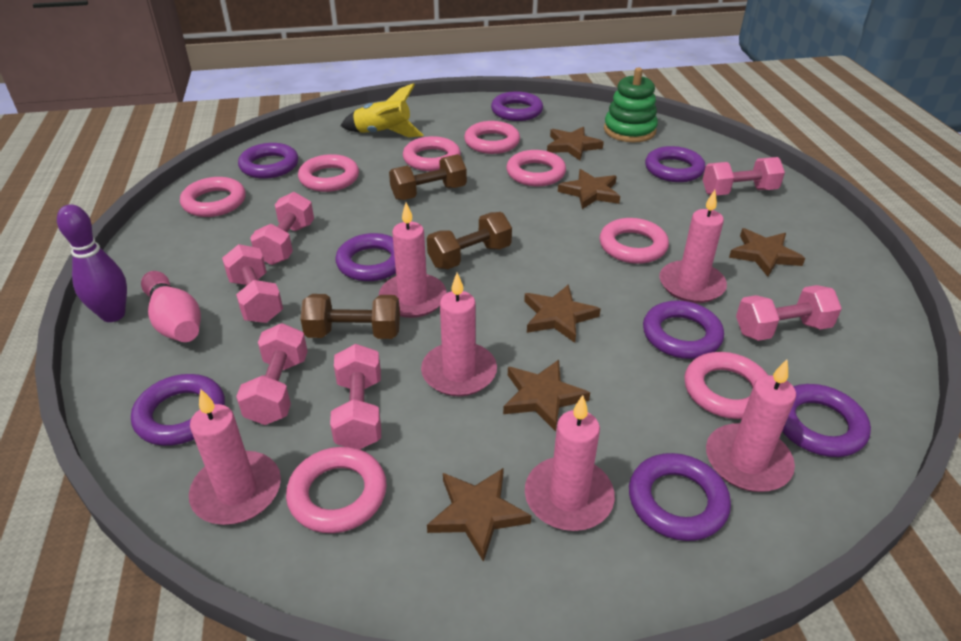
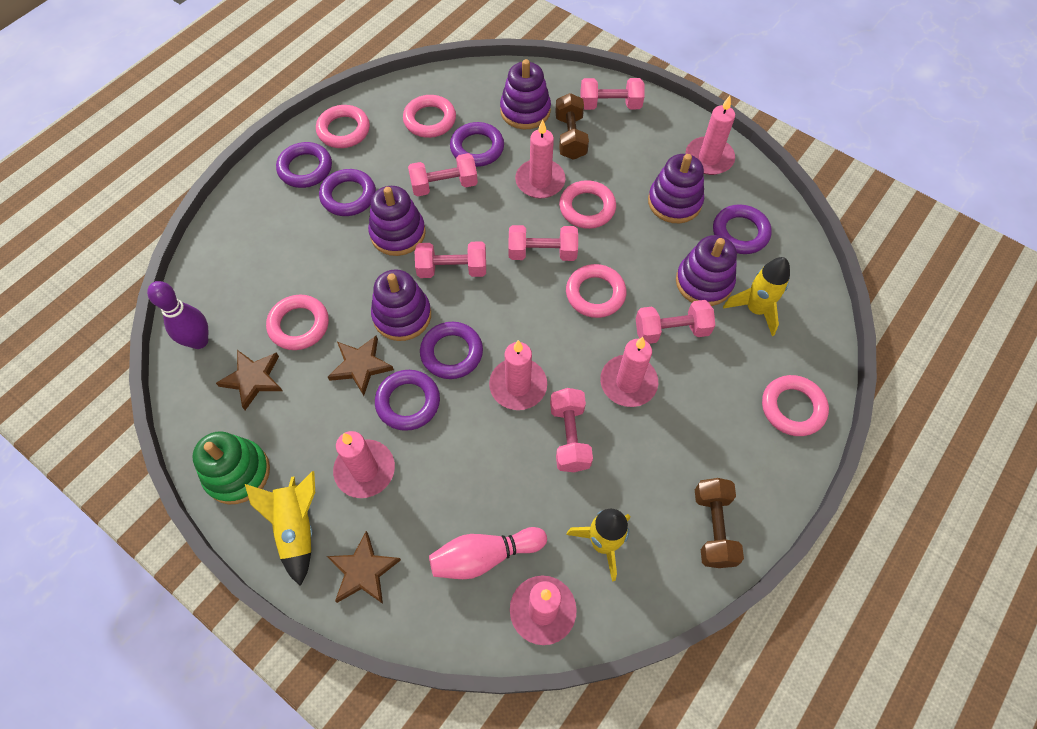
brown dumbbell: 3 -> 2
brown star: 6 -> 3
pink ring: 8 -> 6
purple ring: 8 -> 6
purple stacking toy: 0 -> 5
yellow rocket: 1 -> 3

